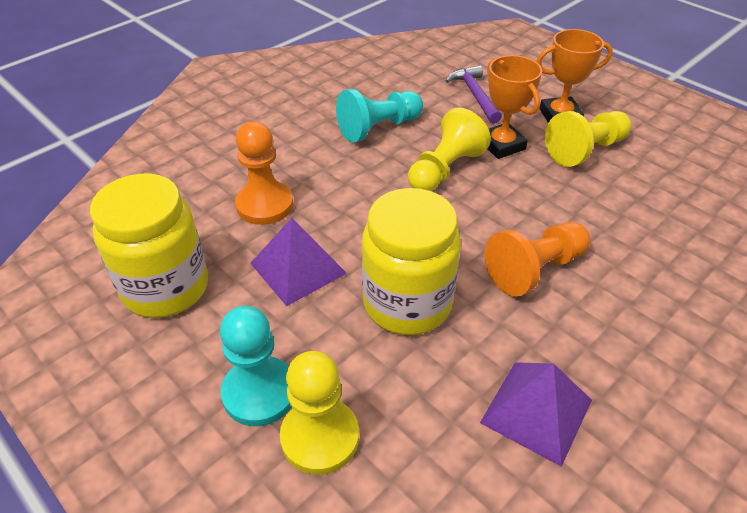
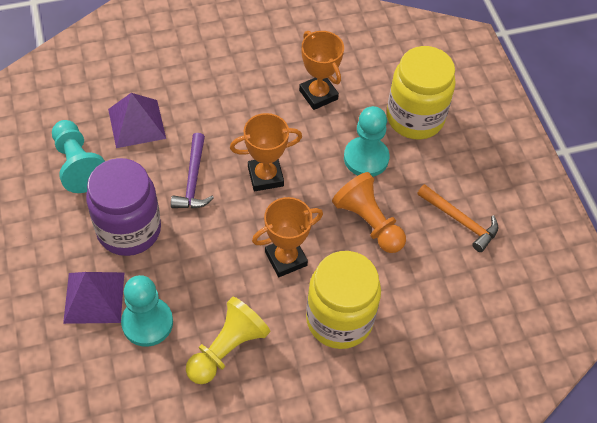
orange hammer: 0 -> 1
orange pawn: 2 -> 1
orange trophy: 2 -> 3
purple jar: 0 -> 1
turquoise pawn: 2 -> 3
yellow pawn: 3 -> 1

